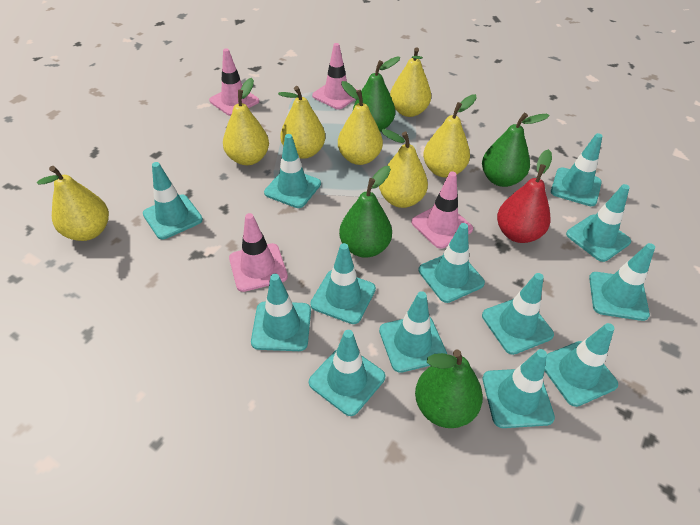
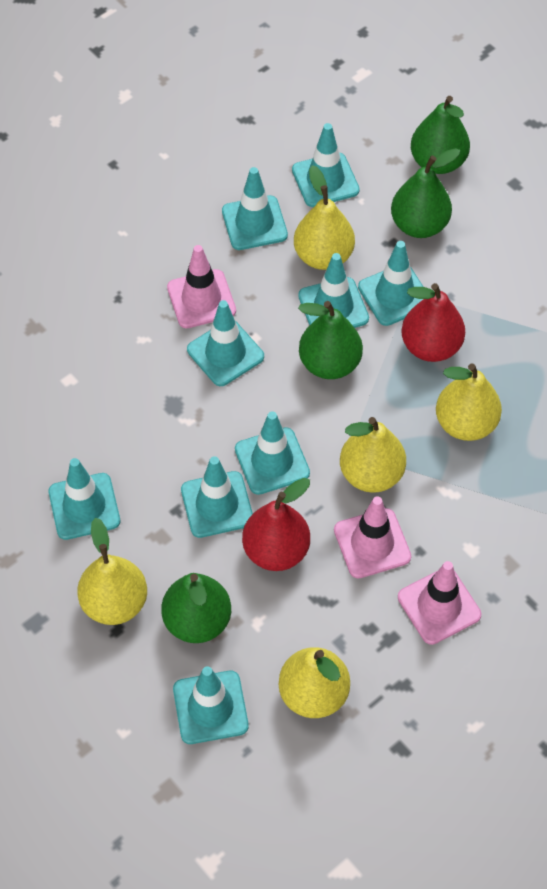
pink traffic cone: 4 -> 3
red pear: 1 -> 2
turquoise traffic cone: 13 -> 9
yellow pear: 7 -> 5

